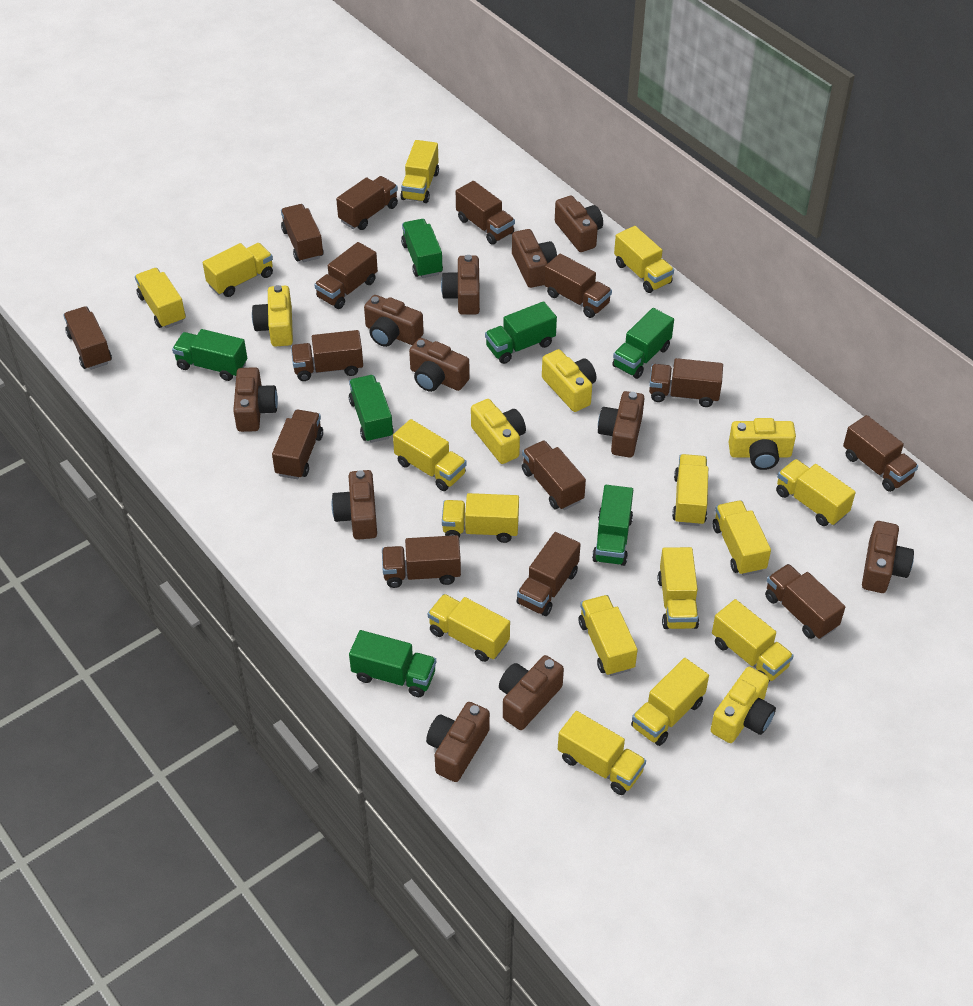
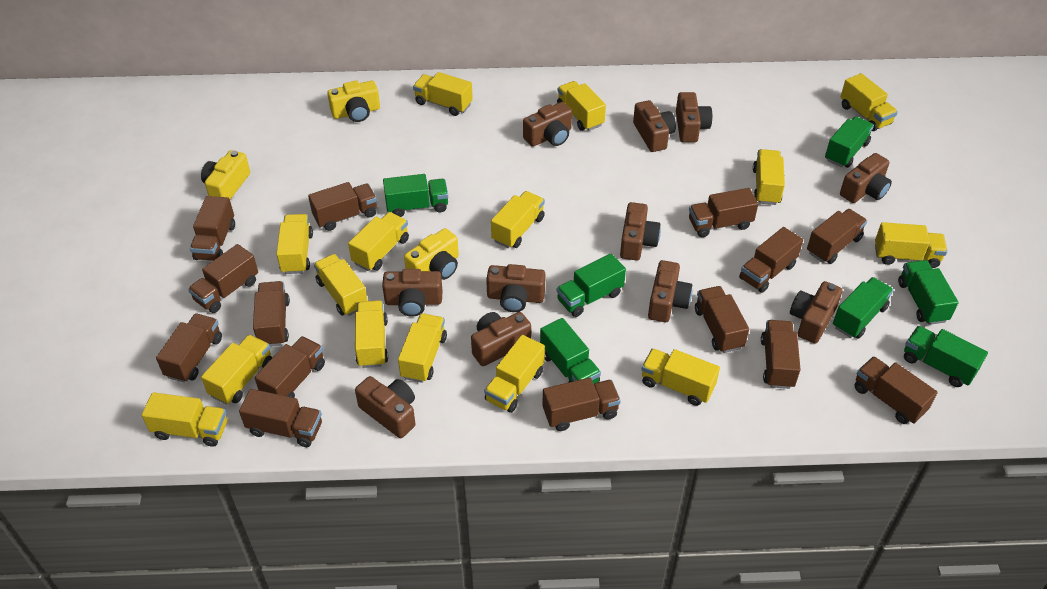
yellow camera: 5 -> 3

